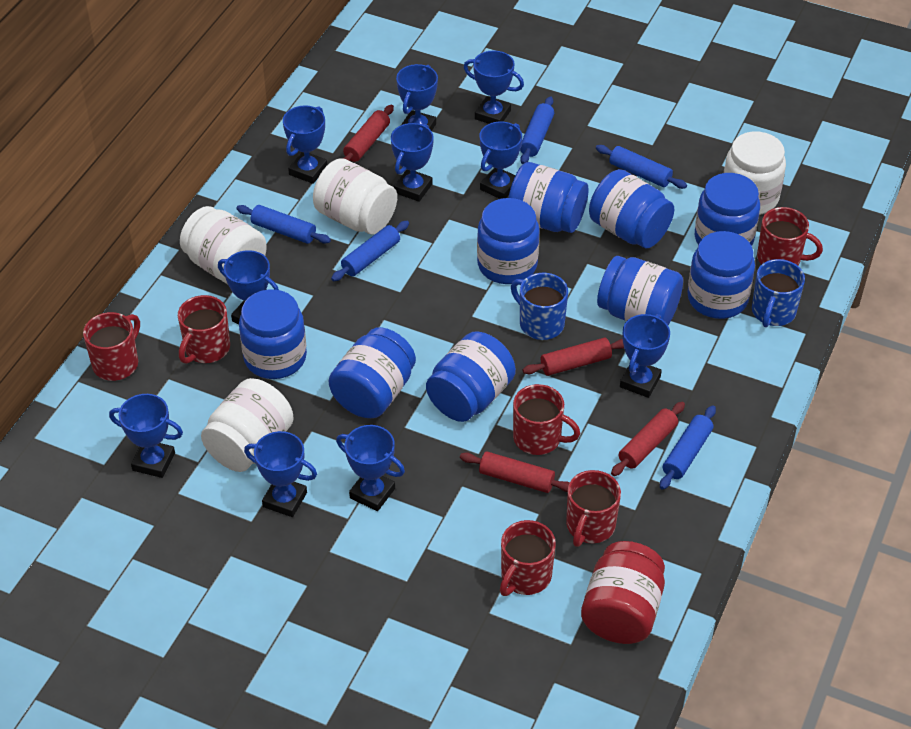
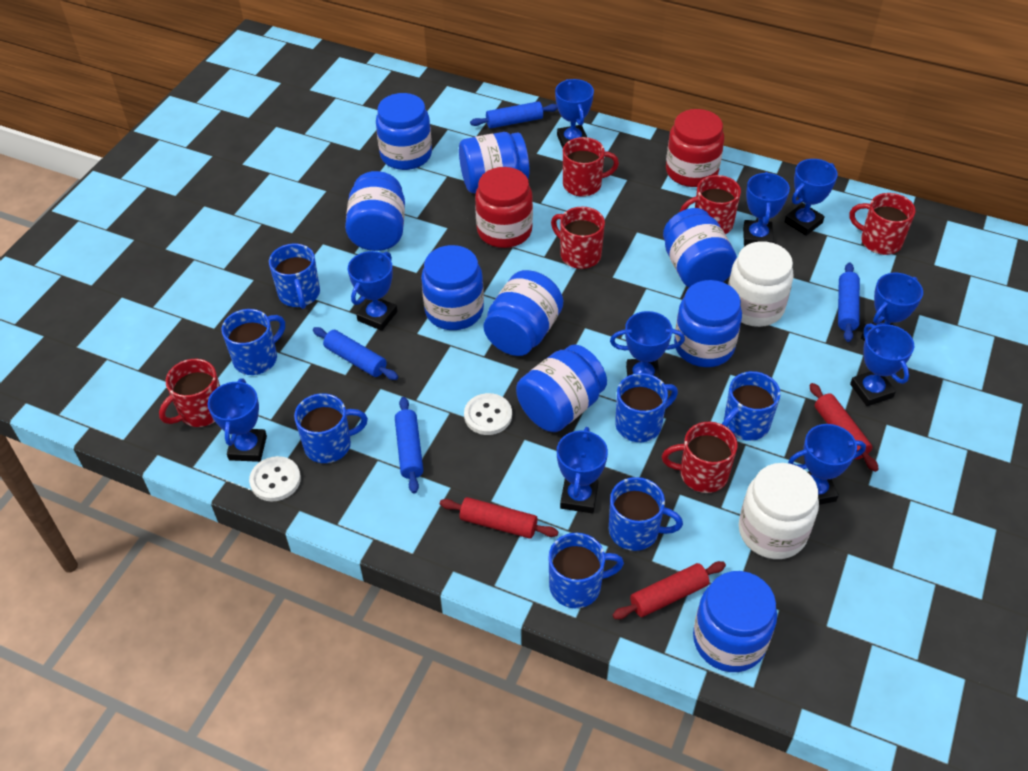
blue mug: 2 -> 7
blue rolling pin: 5 -> 4
red jar: 1 -> 2
red rolling pin: 4 -> 3
white button: 0 -> 2
white jar: 4 -> 2

